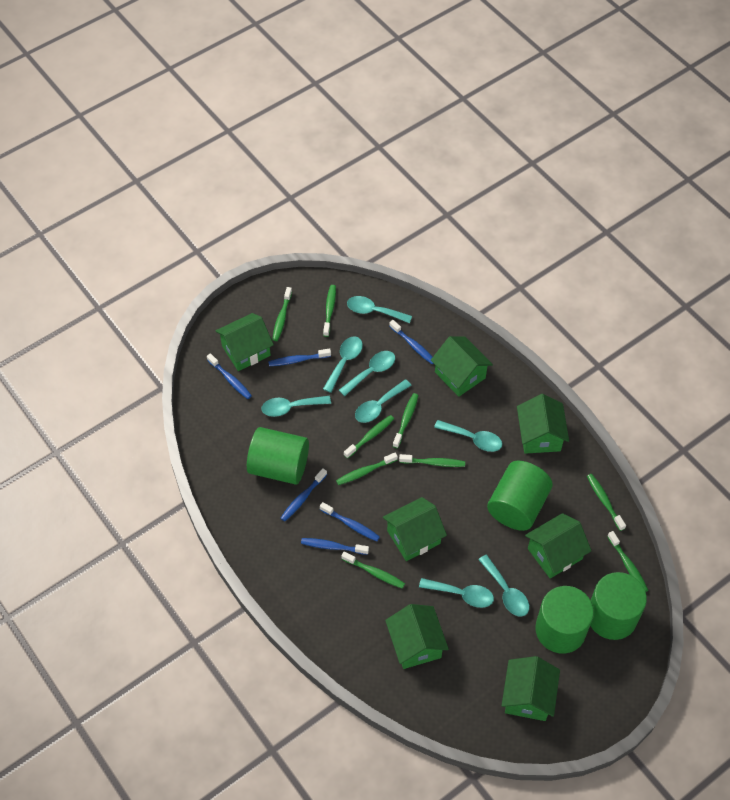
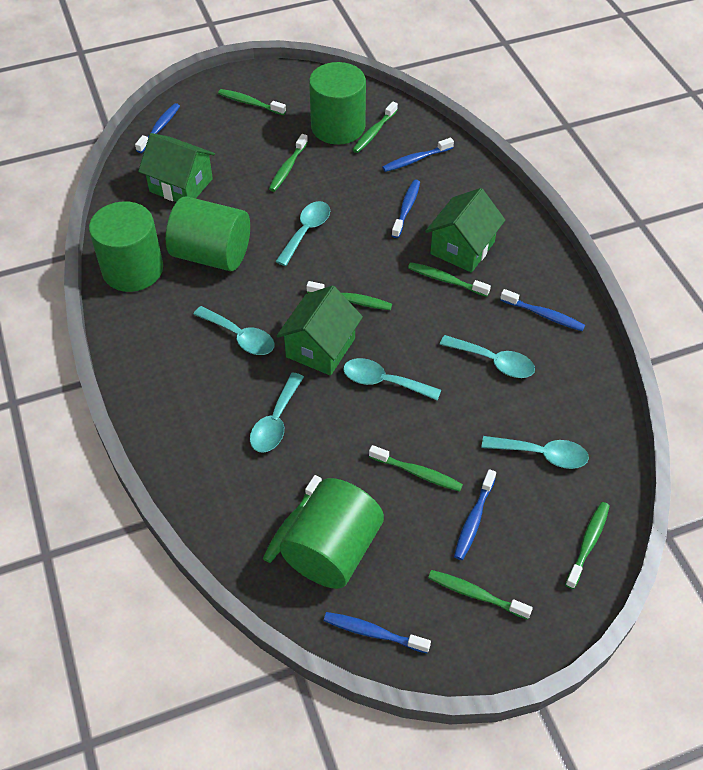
green house: 7 -> 3
turquoise spoon: 8 -> 6

